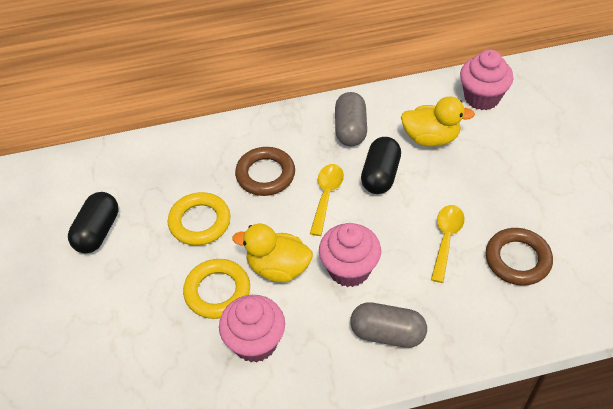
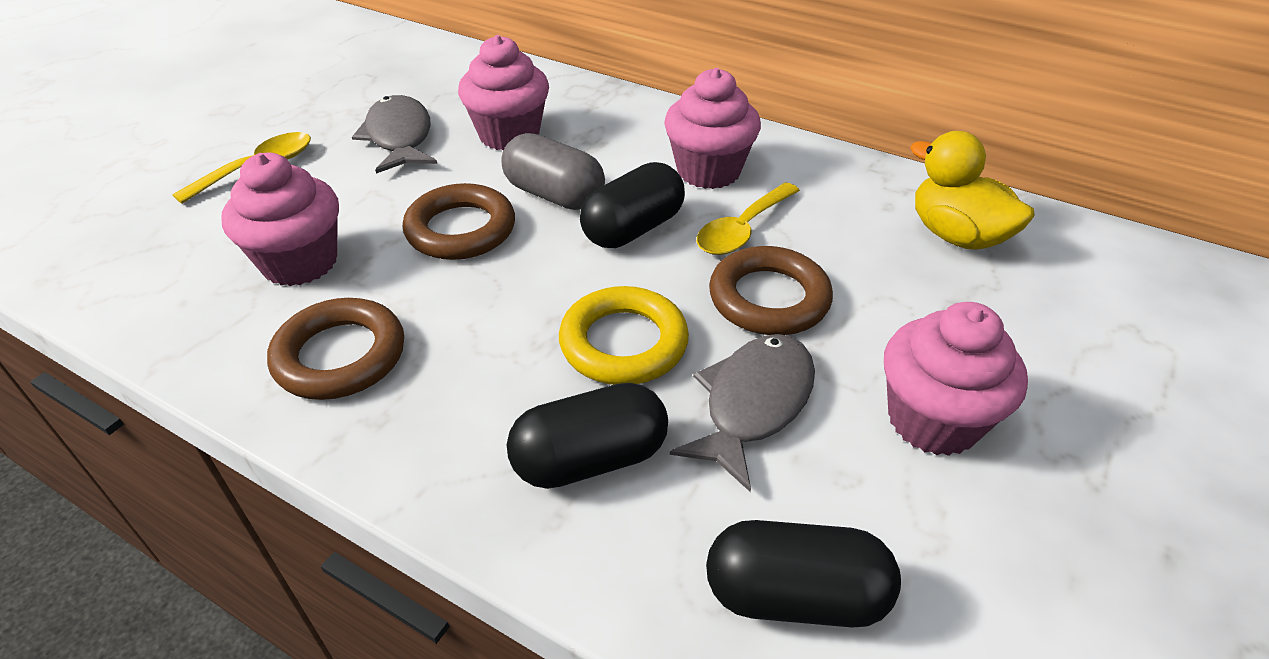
black capsule: 2 -> 3
brown ring: 2 -> 3
grey capsule: 2 -> 1
grey fish: 0 -> 2
pink cupcake: 3 -> 4
yellow duck: 2 -> 1
yellow ring: 2 -> 1

